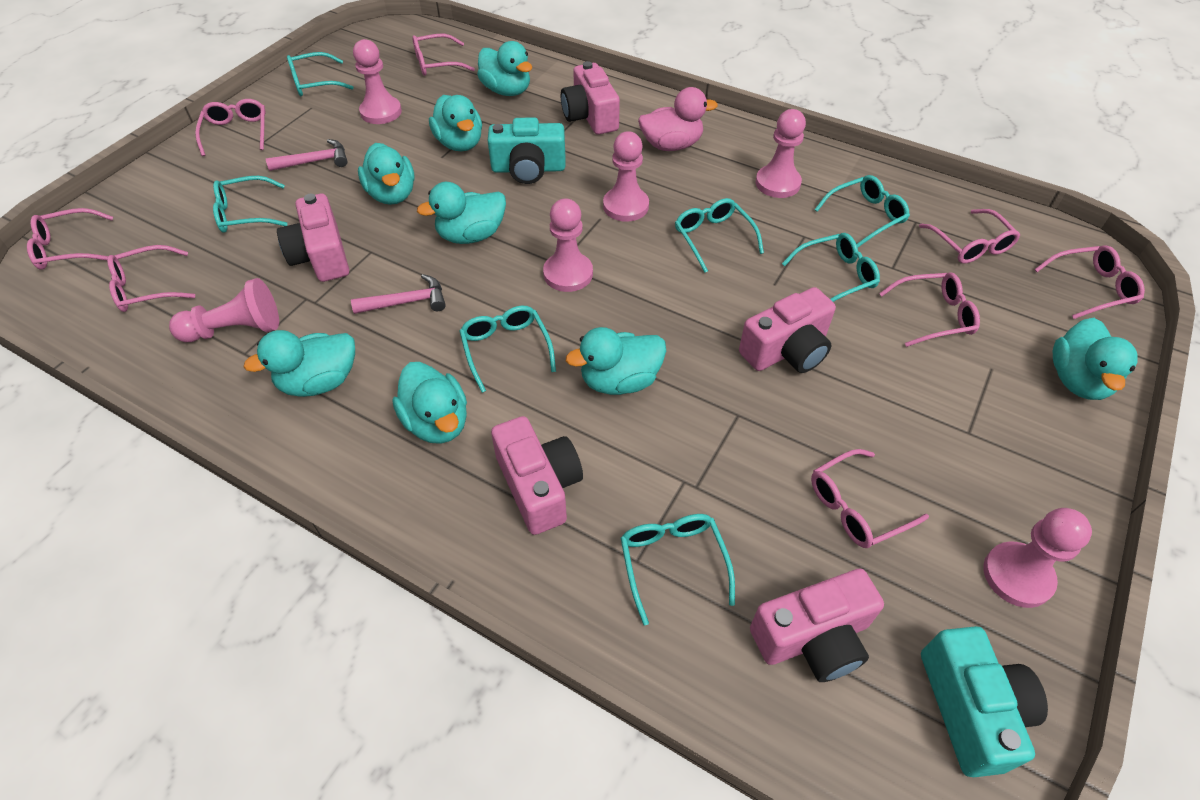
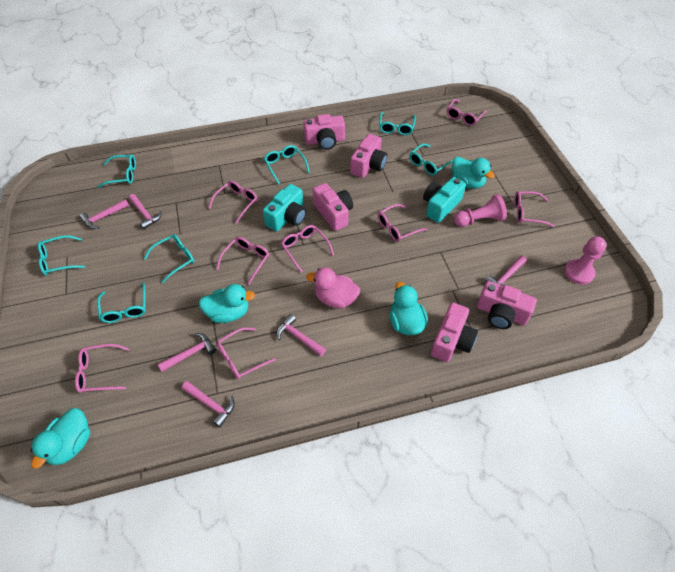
pink hammer: 2 -> 6
pink pawn: 6 -> 2
turquoise duck: 8 -> 4

